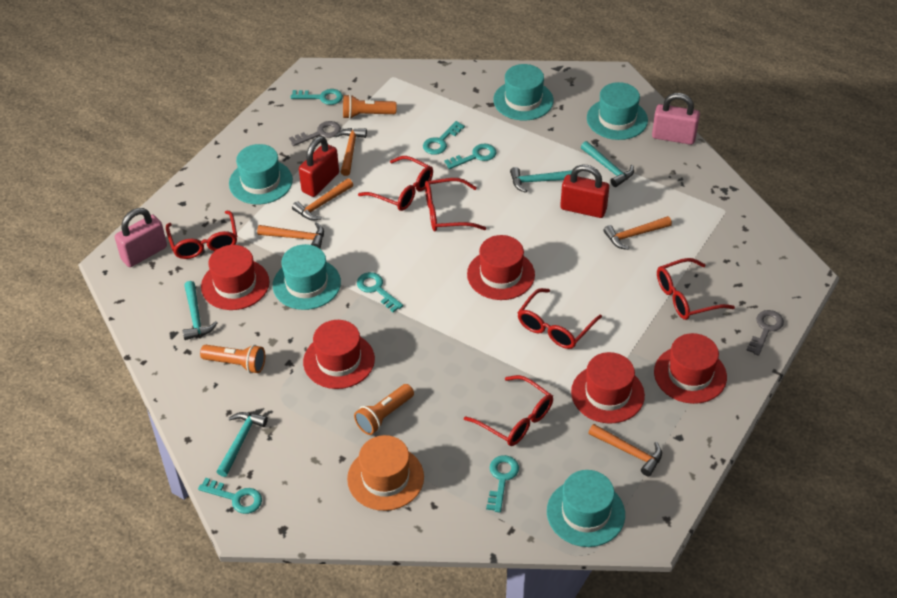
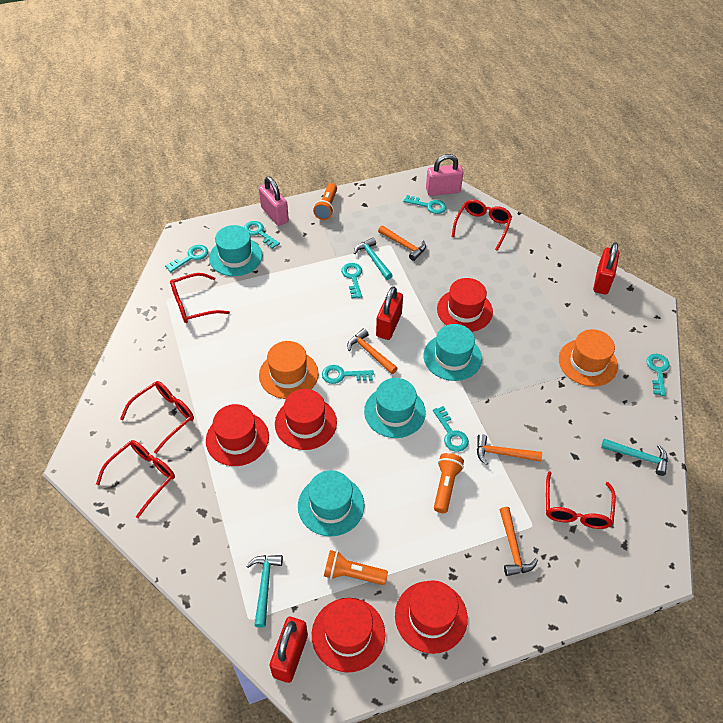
grey key: 2 -> 0
orange hammer: 5 -> 4
orange hat: 1 -> 2
red glasses: 6 -> 5
red padlock: 2 -> 3
turquoise hammer: 4 -> 3
turquoise hat: 5 -> 4
turquoise key: 6 -> 7

